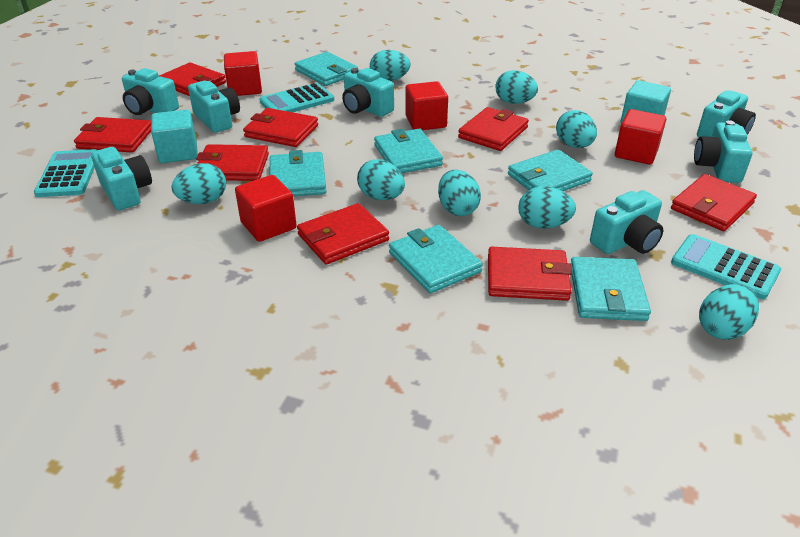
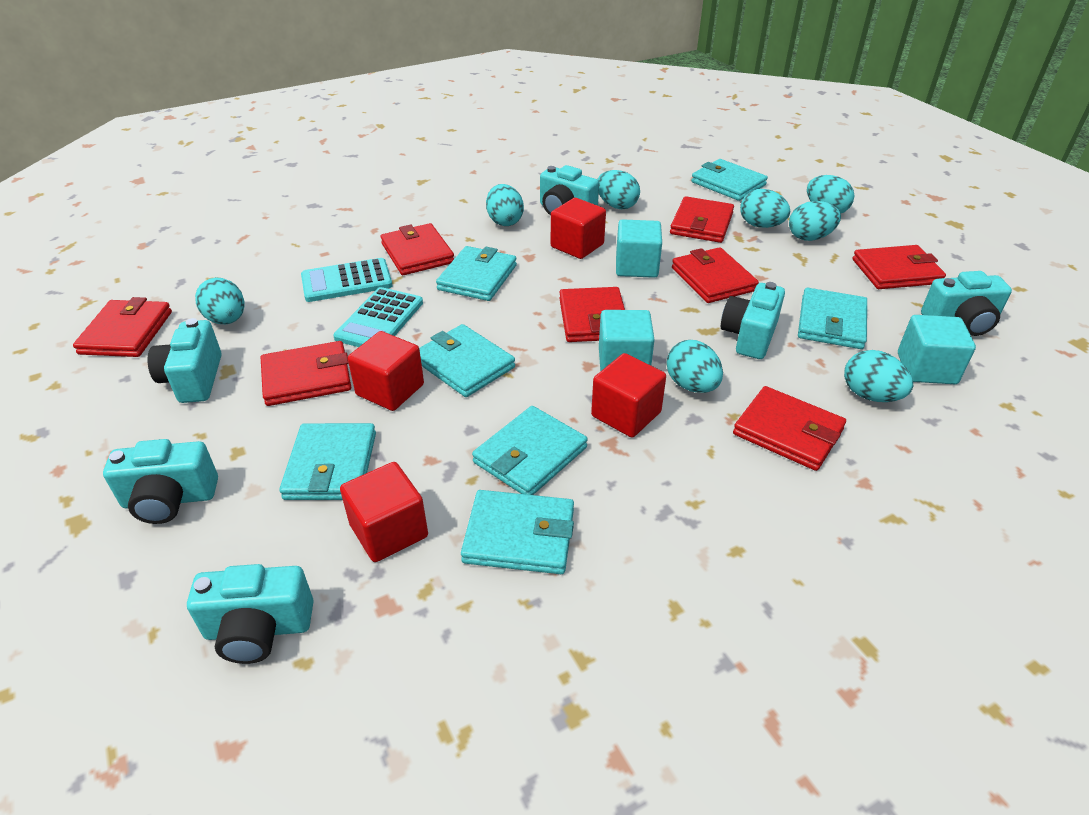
turquoise calculator: 3 -> 2
turquoise camera: 7 -> 6
turquoise cube: 2 -> 3
turquoise wallet: 6 -> 7

